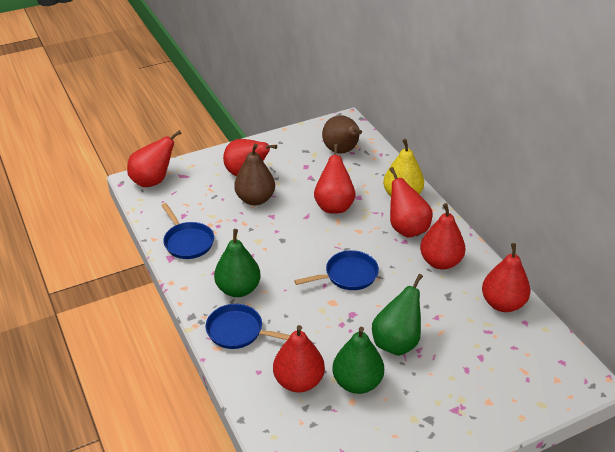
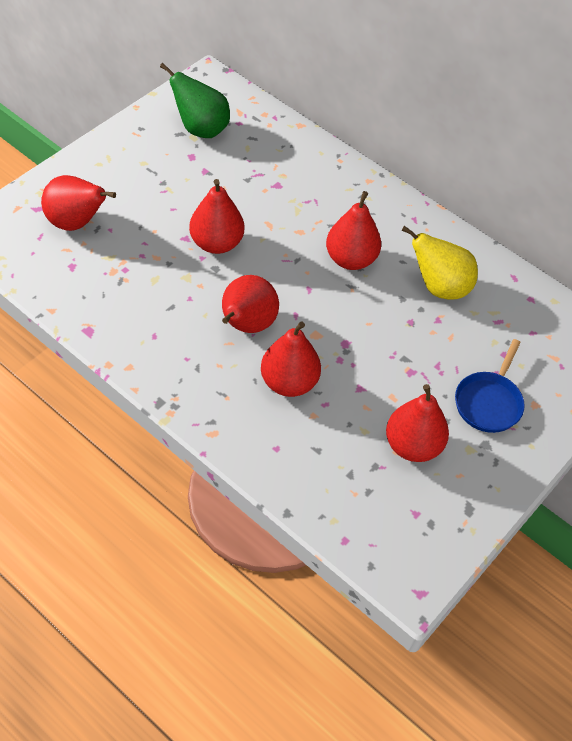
blue pan: 3 -> 1
brown pear: 2 -> 0
green pear: 3 -> 1
red pear: 7 -> 6

